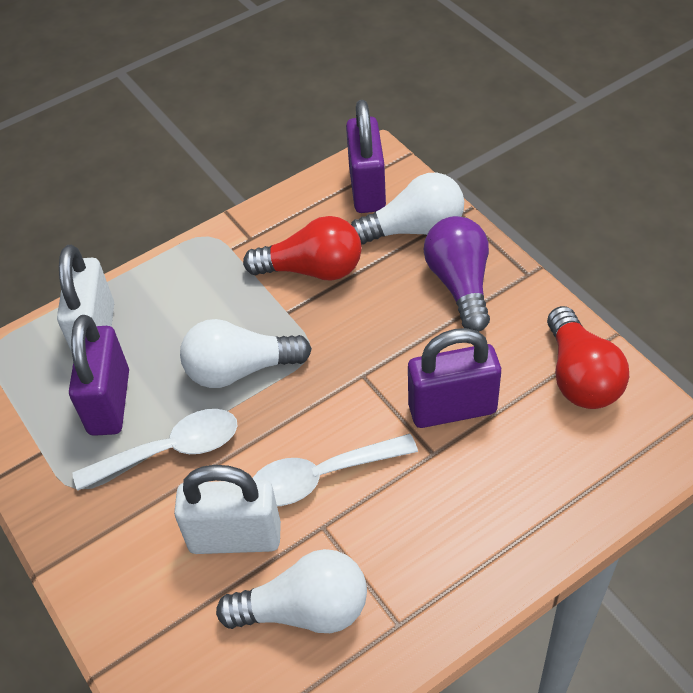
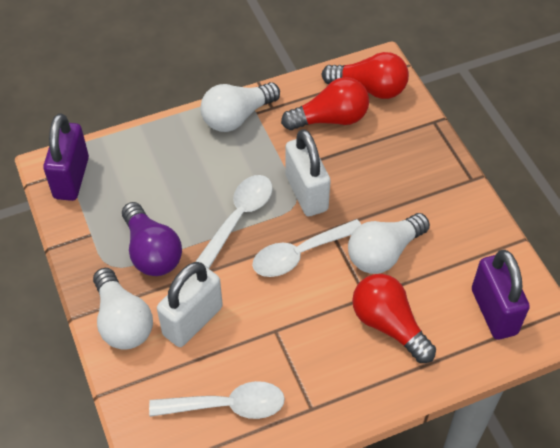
purple padlock: 3 -> 2
red light bulb: 2 -> 3
white spoon: 2 -> 3

